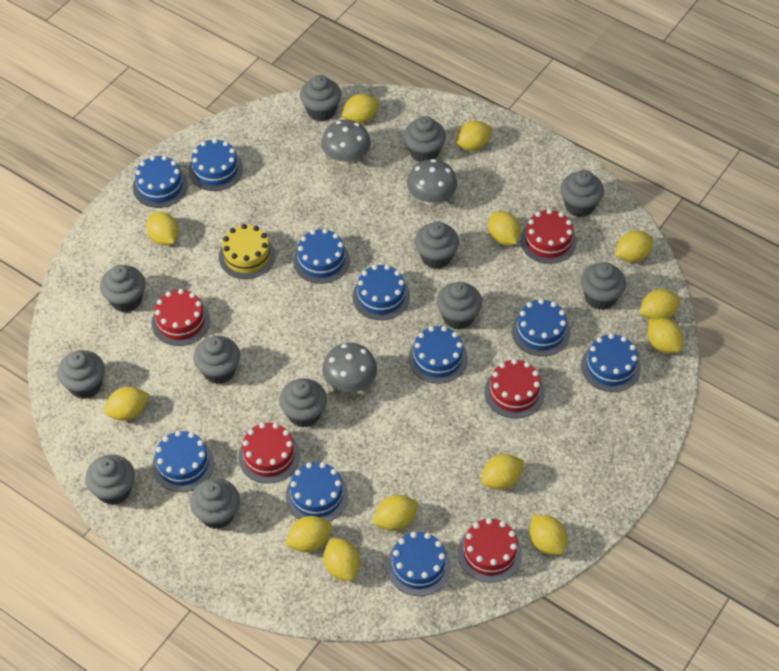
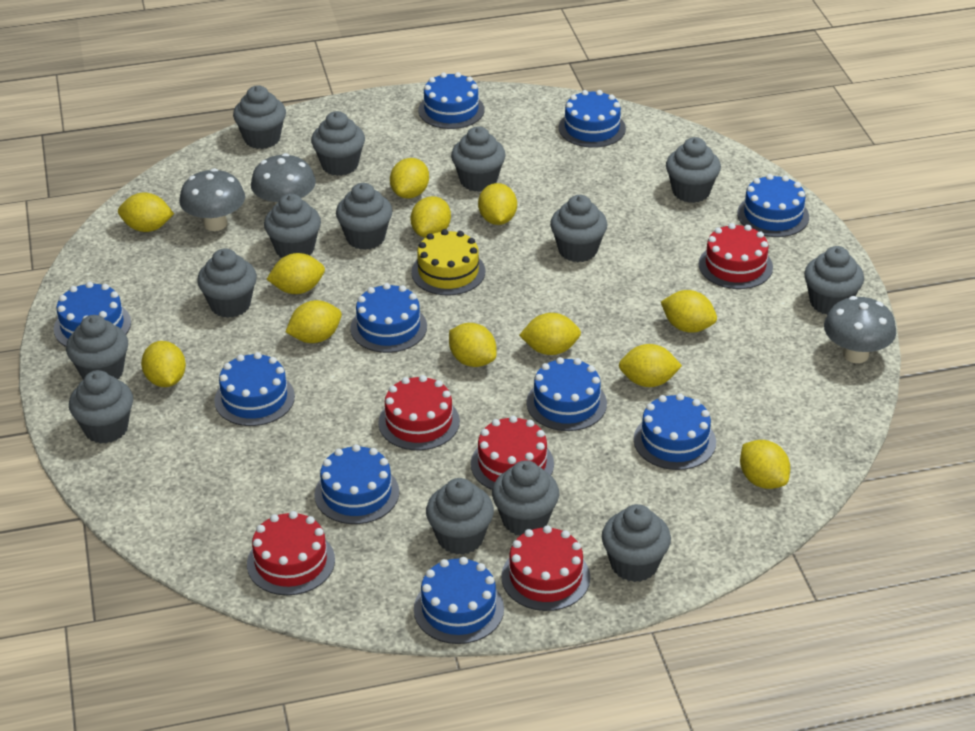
grey cupcake: 12 -> 14
yellow lemon: 13 -> 12

